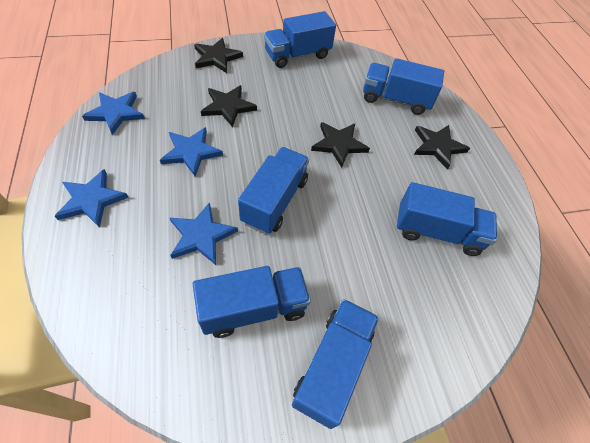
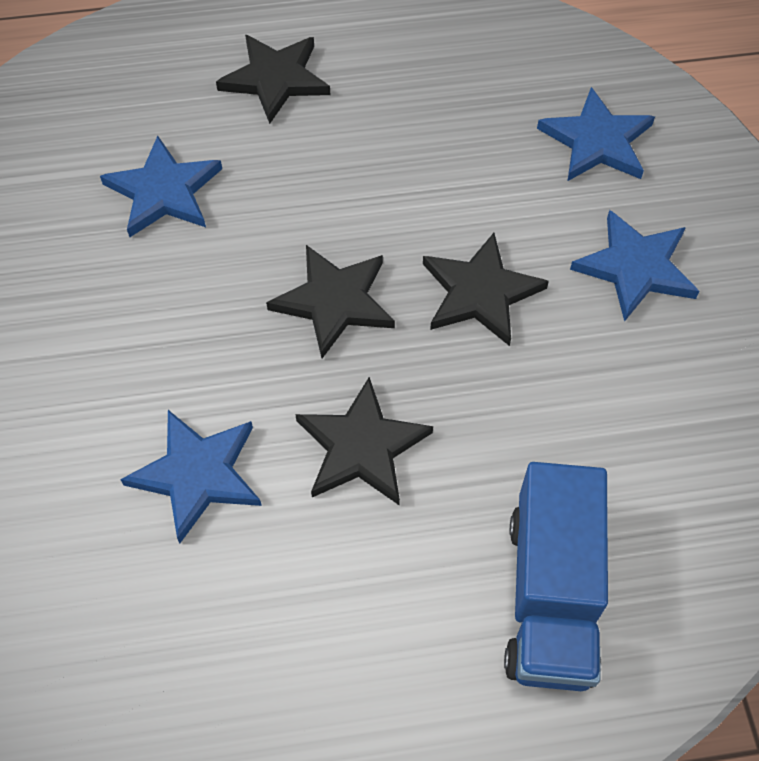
blue truck: 6 -> 1

